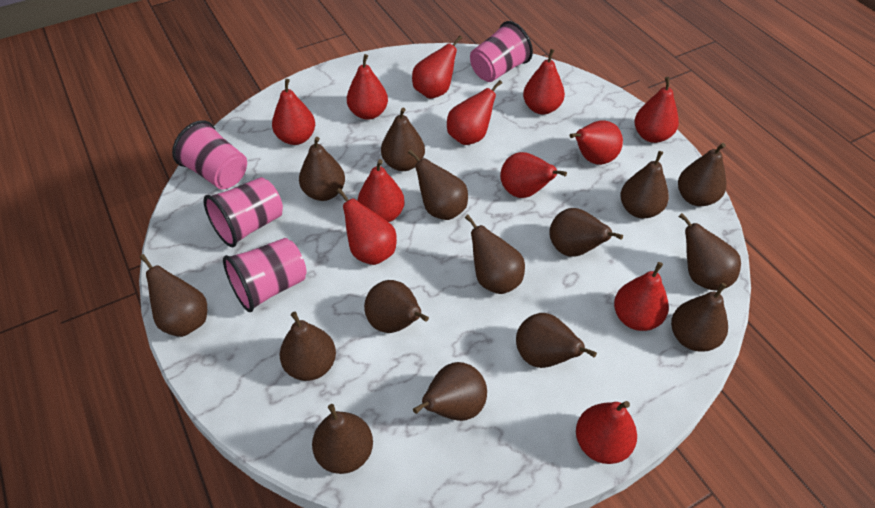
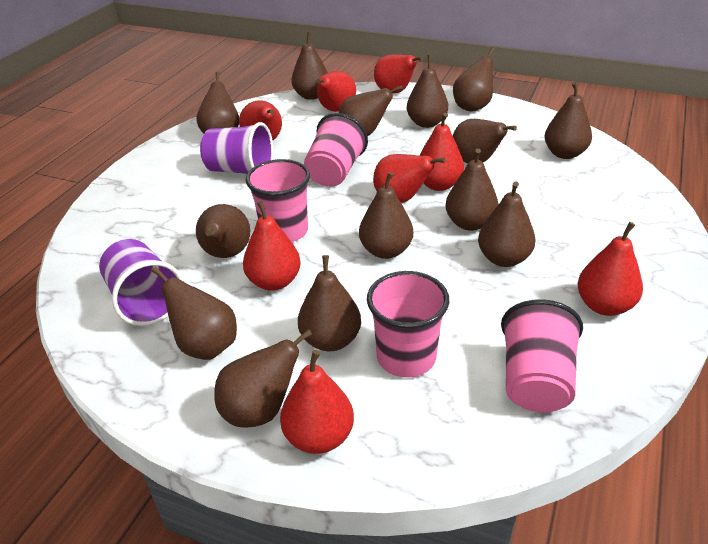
brown pear: 15 -> 14
purple cup: 0 -> 2
red pear: 12 -> 8

